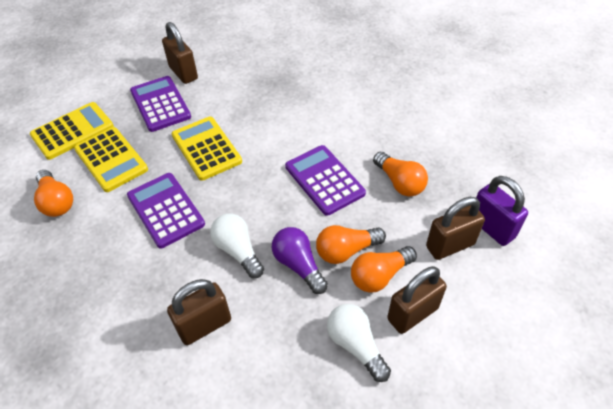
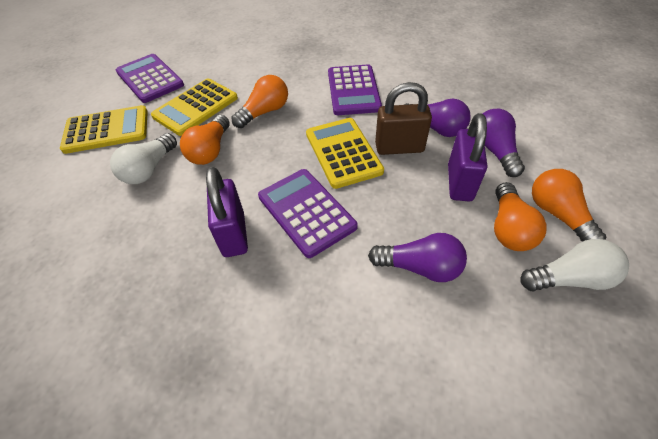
brown padlock: 4 -> 1
purple light bulb: 1 -> 3
purple padlock: 1 -> 2

